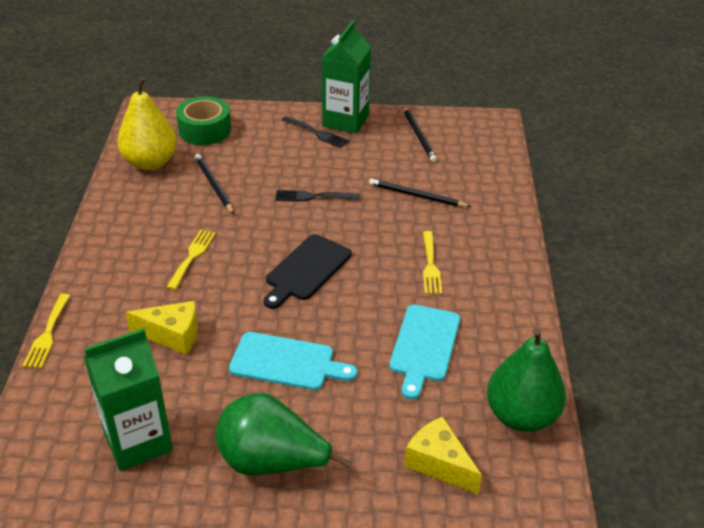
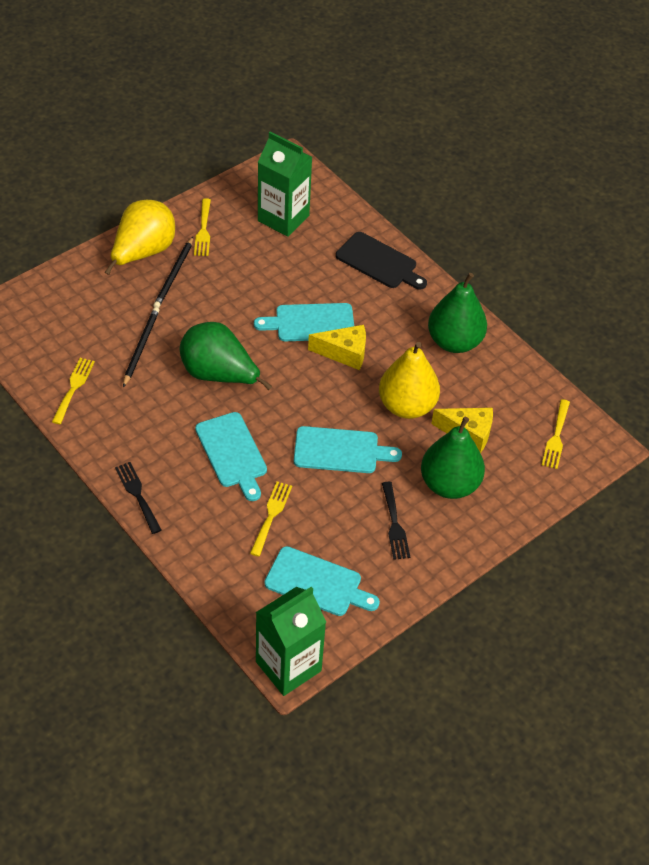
black pencil: 3 -> 2
green pear: 2 -> 3
green tape: 1 -> 0
turquoise cutting board: 2 -> 4
yellow fork: 3 -> 4
yellow pear: 1 -> 2

